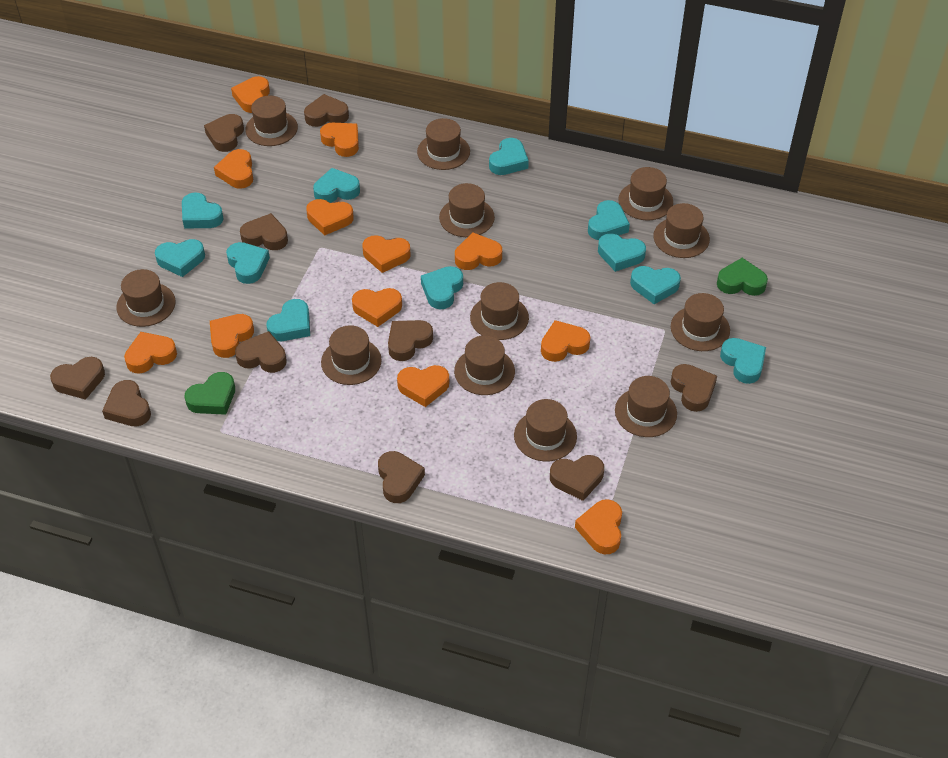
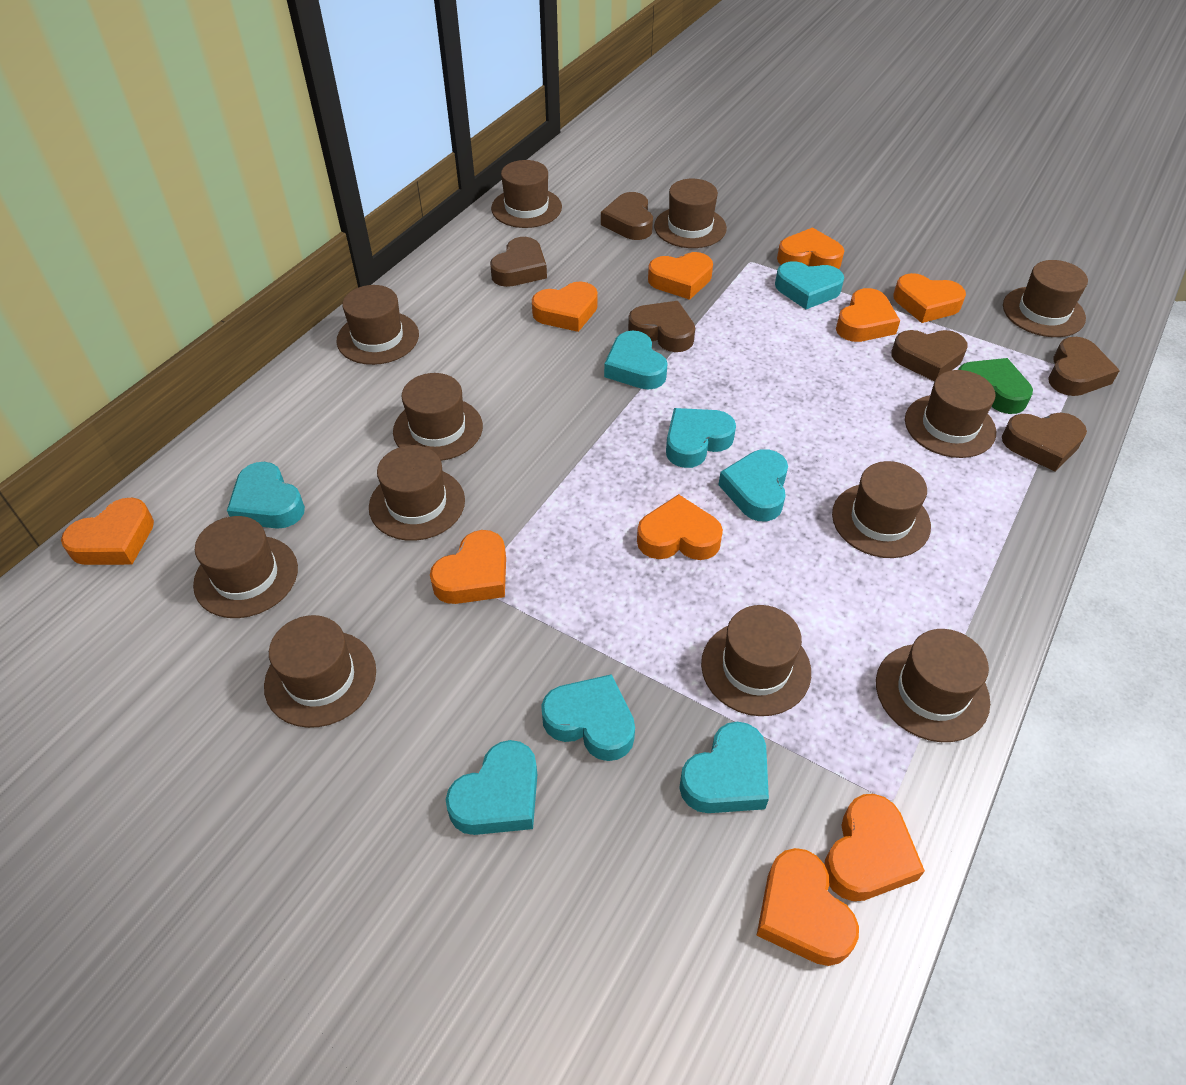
brown heart: 10 -> 6
green heart: 2 -> 1
orange heart: 12 -> 10
turquoise heart: 11 -> 8

